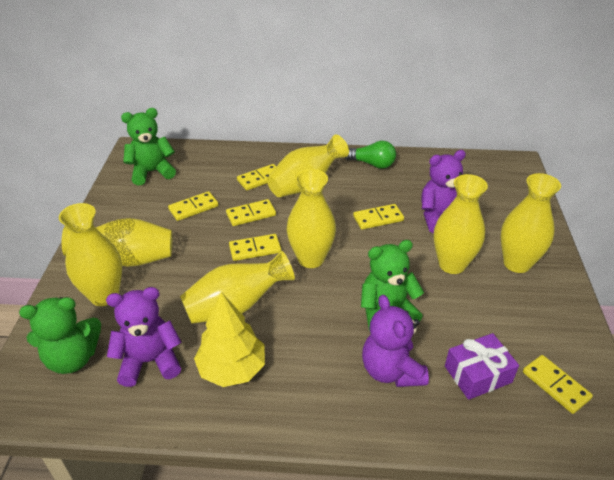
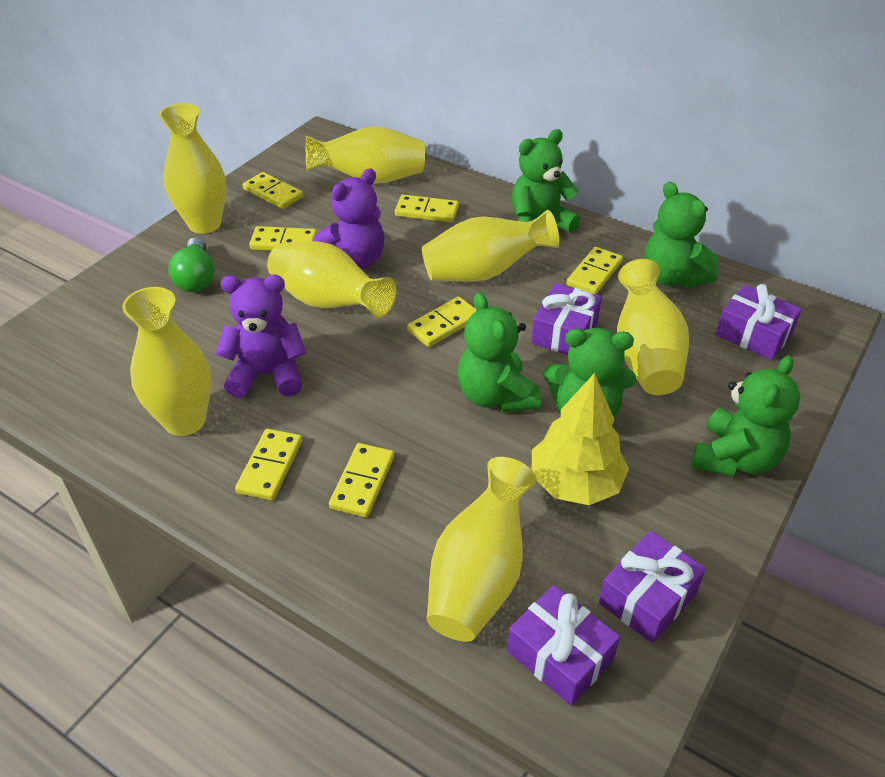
green teddy bear: 3 -> 5
purple gift: 1 -> 4
purple teddy bear: 3 -> 2
yellow domino: 6 -> 7

